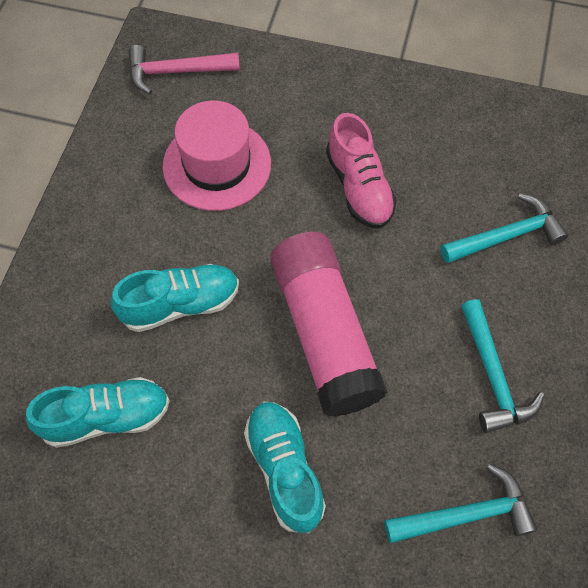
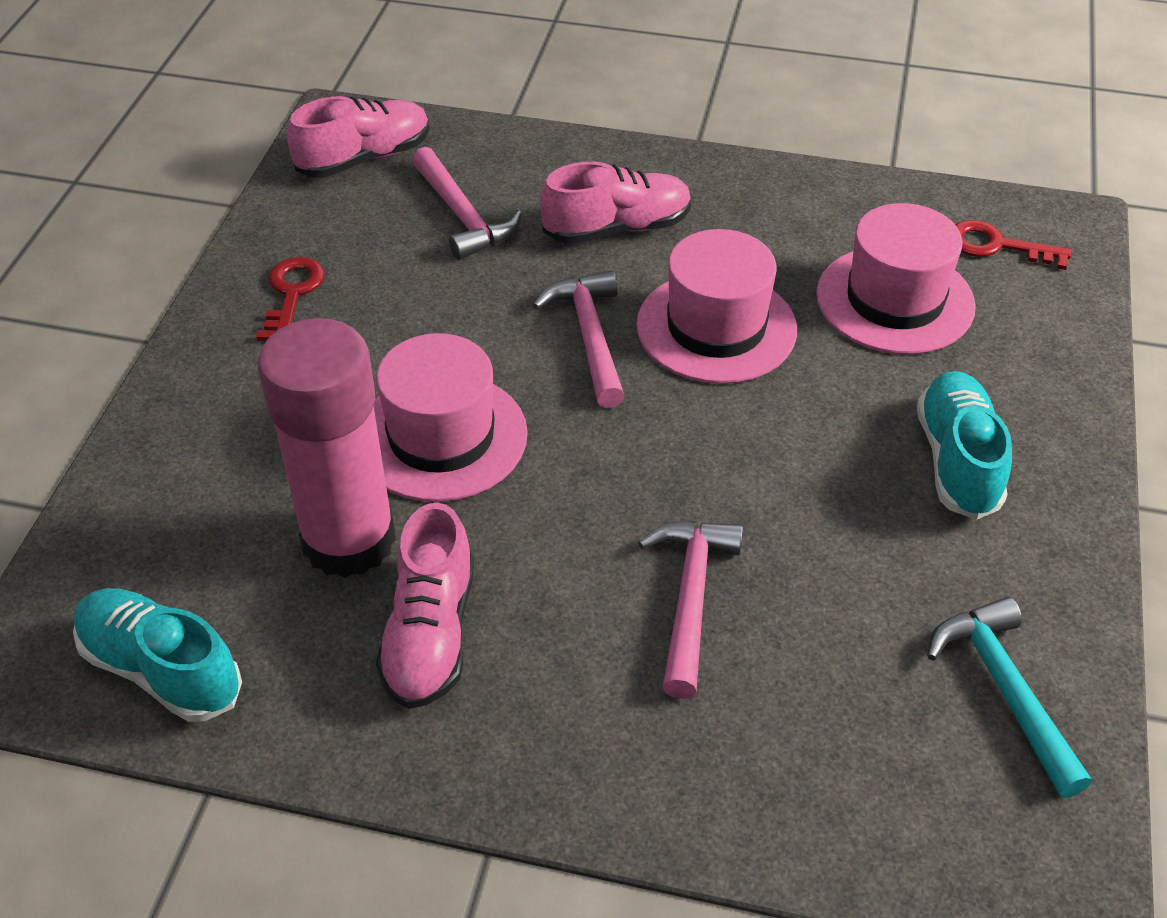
pink hammer: 1 -> 3
pink hat: 1 -> 3
pink shoe: 1 -> 3
red key: 0 -> 2
turquoise hammer: 3 -> 1
turquoise shoe: 3 -> 2

